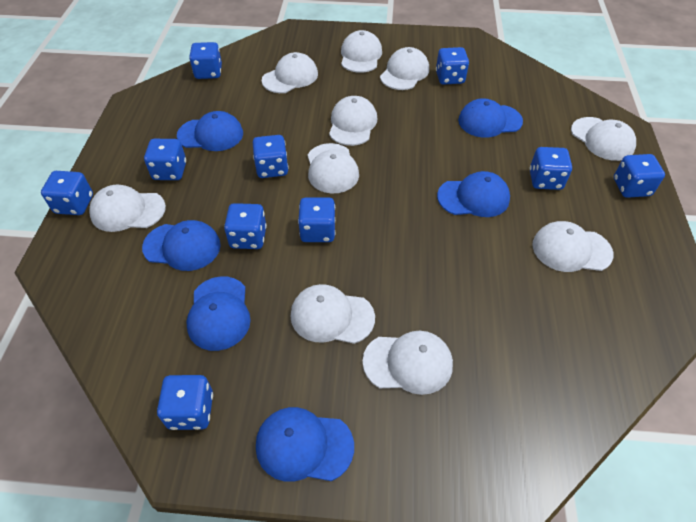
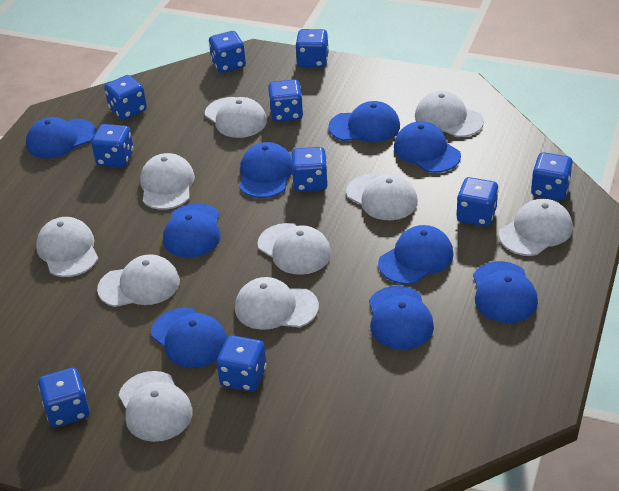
blue cap: 6 -> 9

